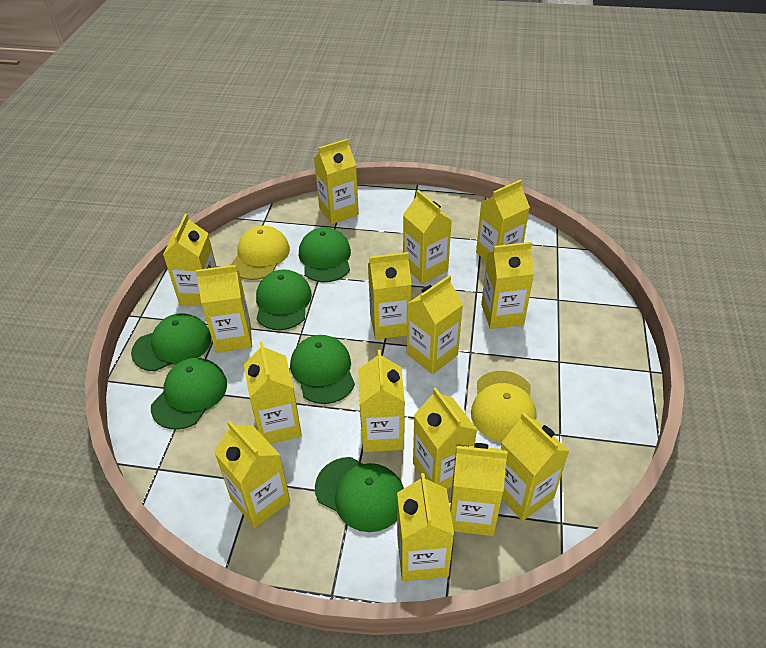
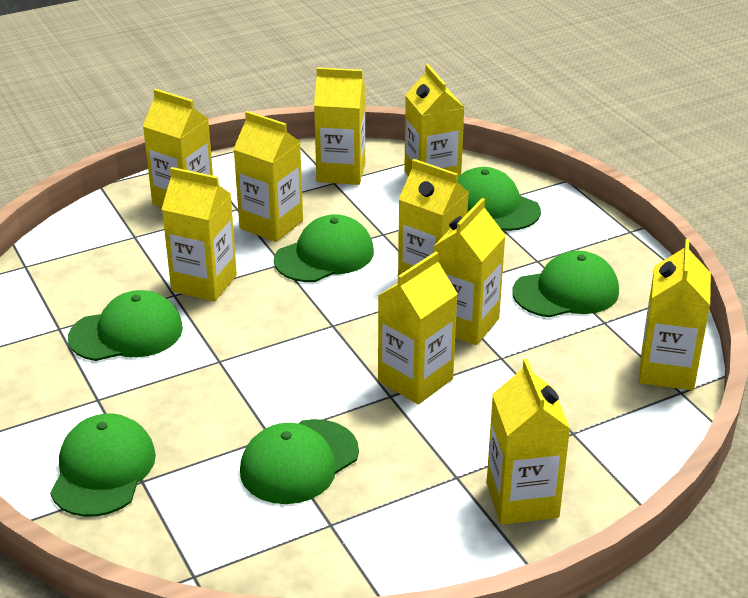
yellow cap: 2 -> 0
yellow carton: 15 -> 10

